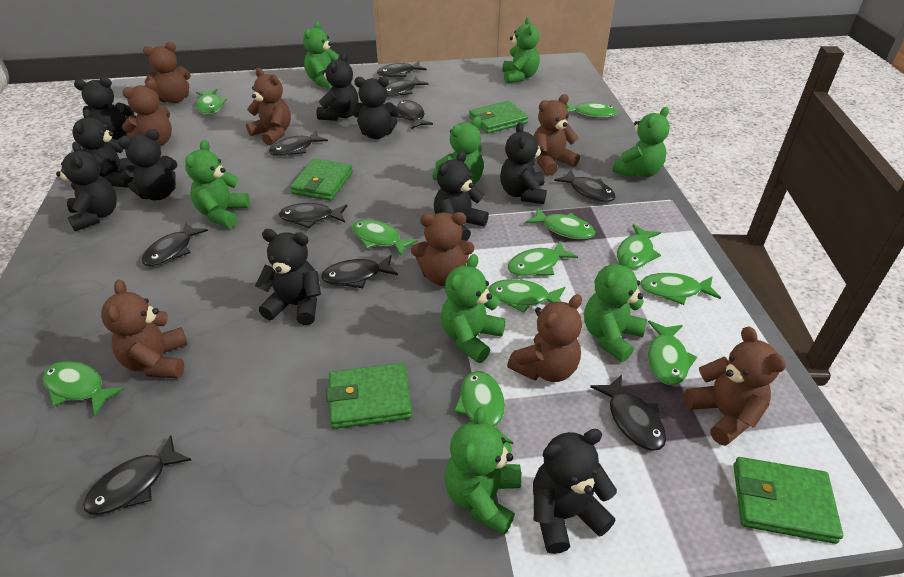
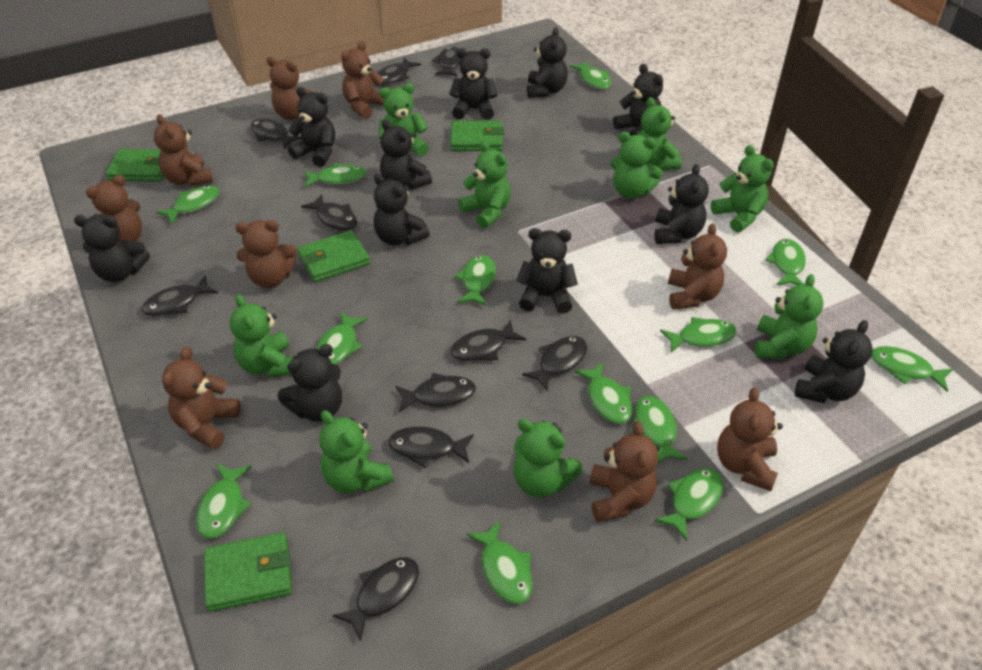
black teddy bear: 10 -> 11
brown teddy bear: 8 -> 9
green fish: 11 -> 13
green teddy bear: 8 -> 9

